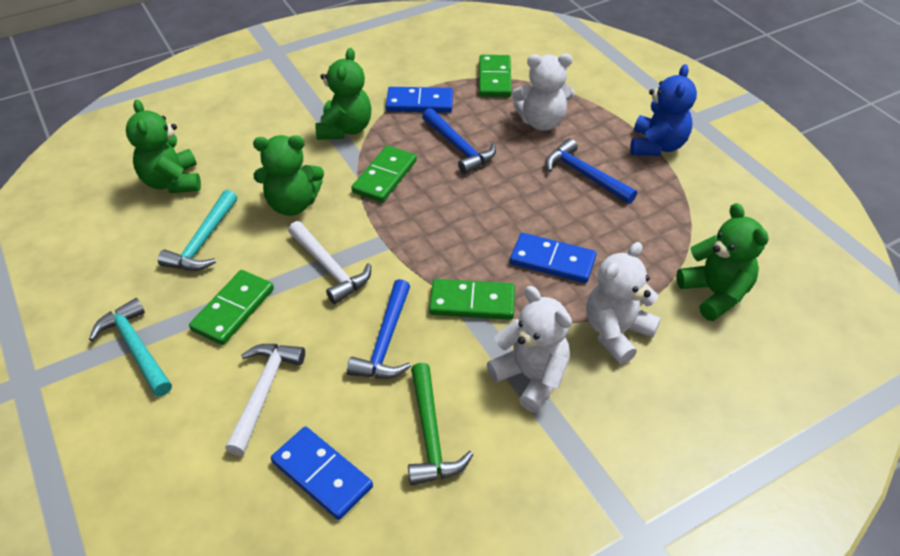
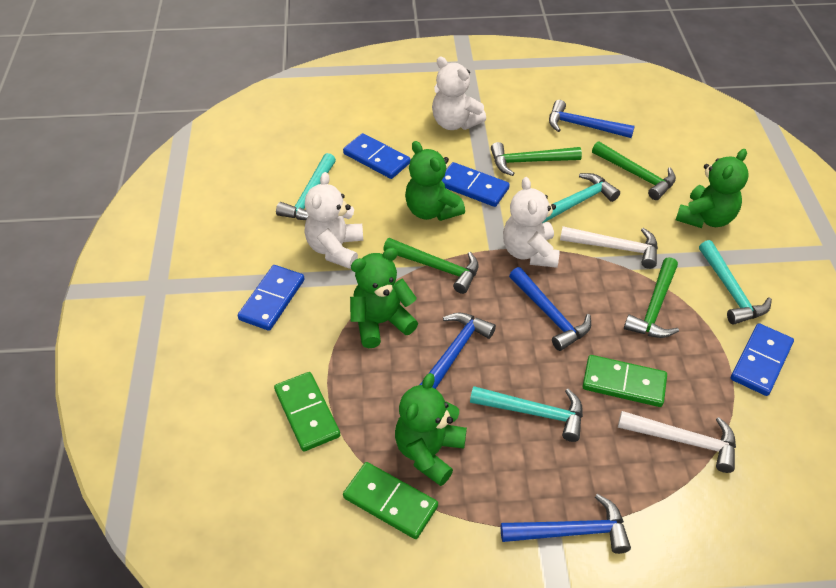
blue domino: 3 -> 4
blue hammer: 3 -> 4
blue teddy bear: 1 -> 0
green domino: 4 -> 3
green hammer: 1 -> 4
turquoise hammer: 2 -> 4

